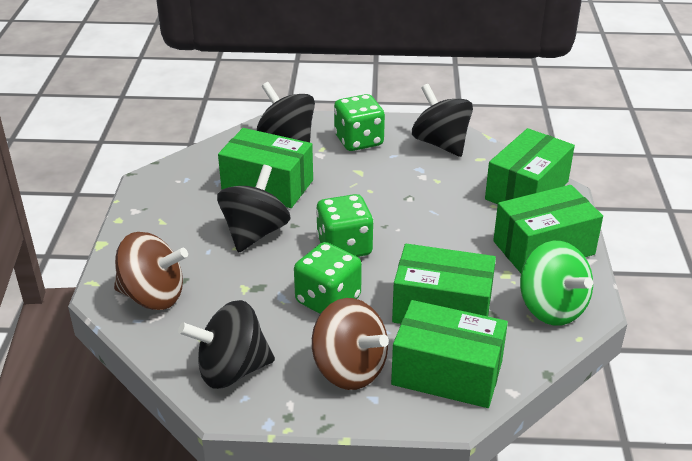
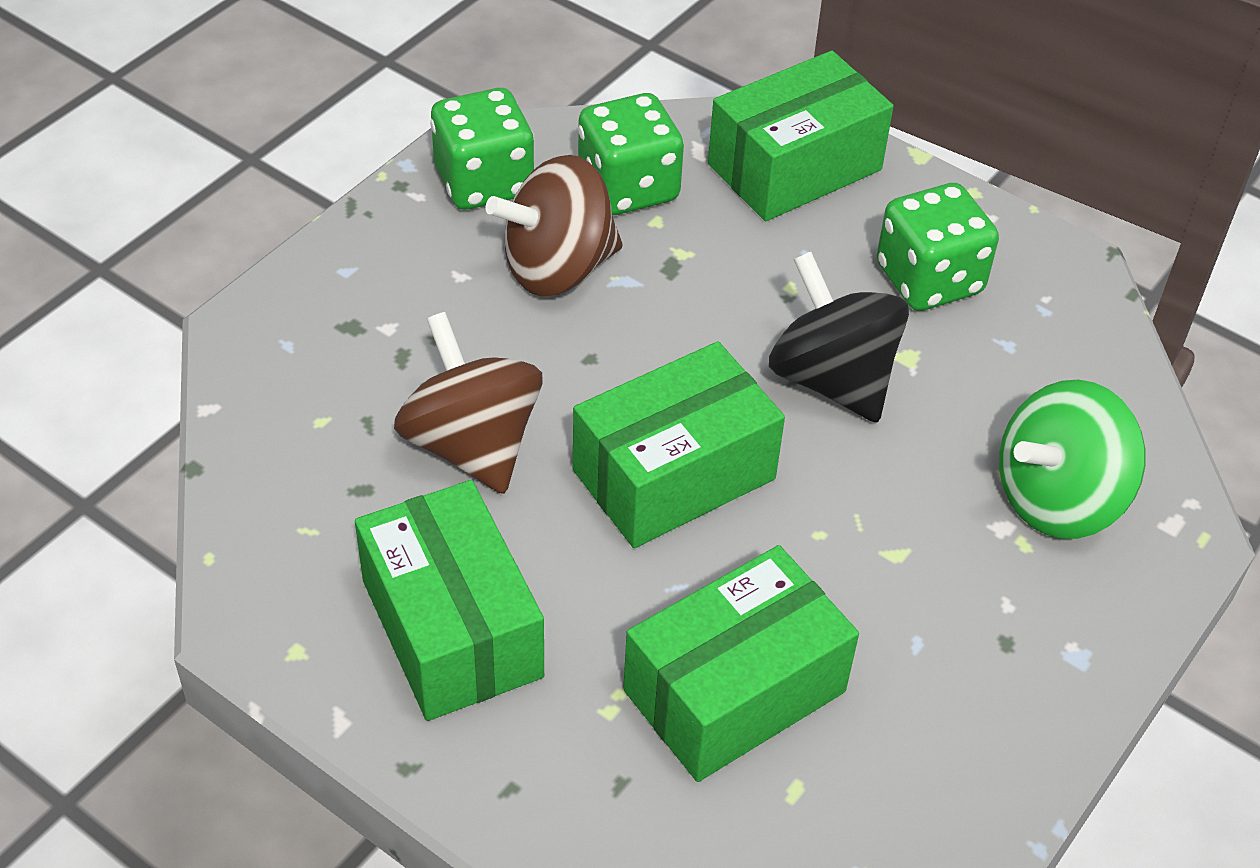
black spinning top: 4 -> 1
green box: 5 -> 4

